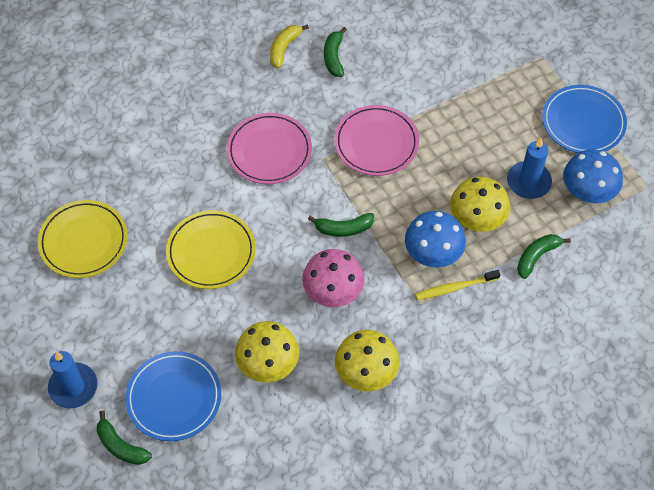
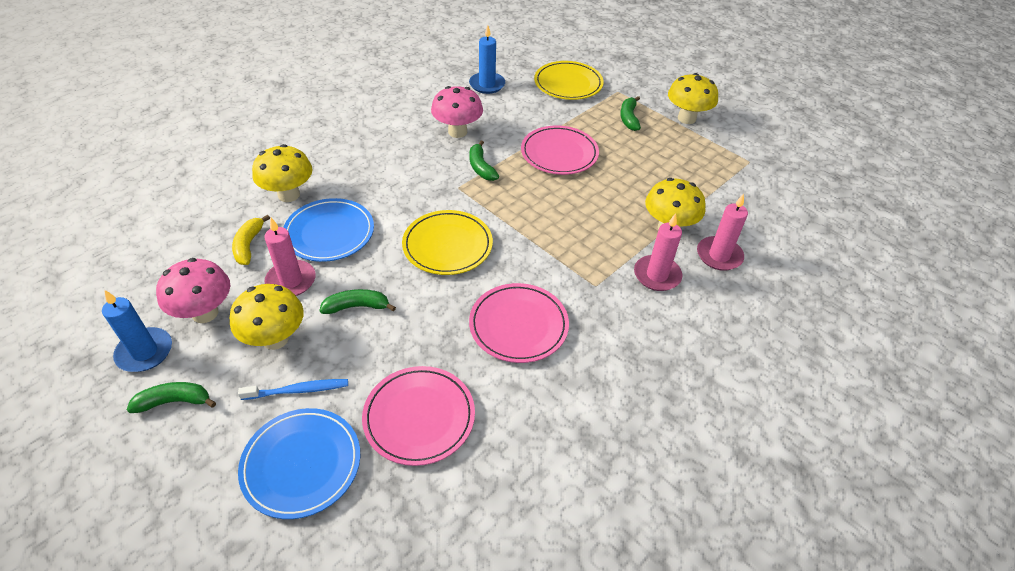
blue mushroom: 2 -> 0
blue toothbrush: 0 -> 1
pink candle: 0 -> 3
pink mushroom: 1 -> 2
pink plate: 2 -> 3
yellow mushroom: 3 -> 4
yellow toothbrush: 1 -> 0

